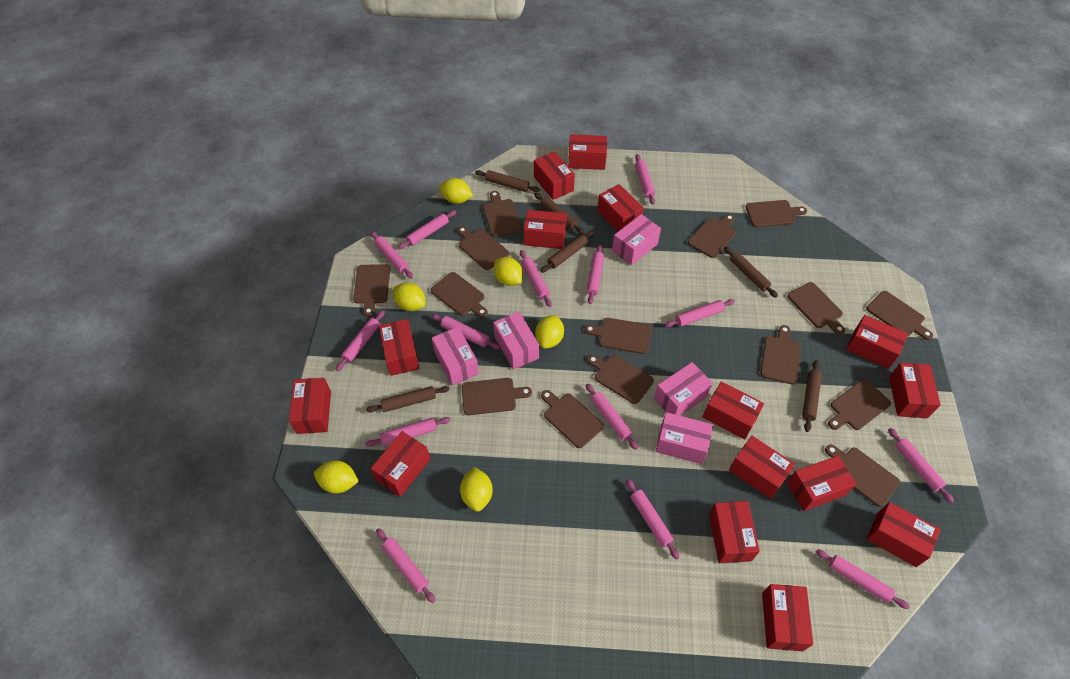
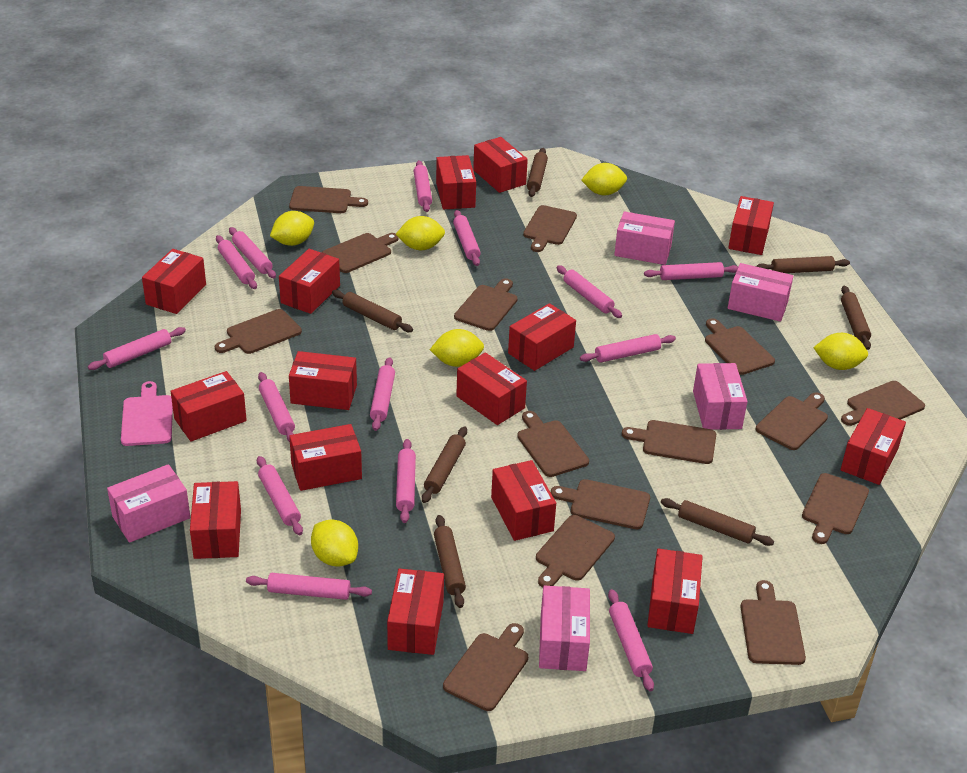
brown rolling pin: 6 -> 7
pink cutting board: 0 -> 1

